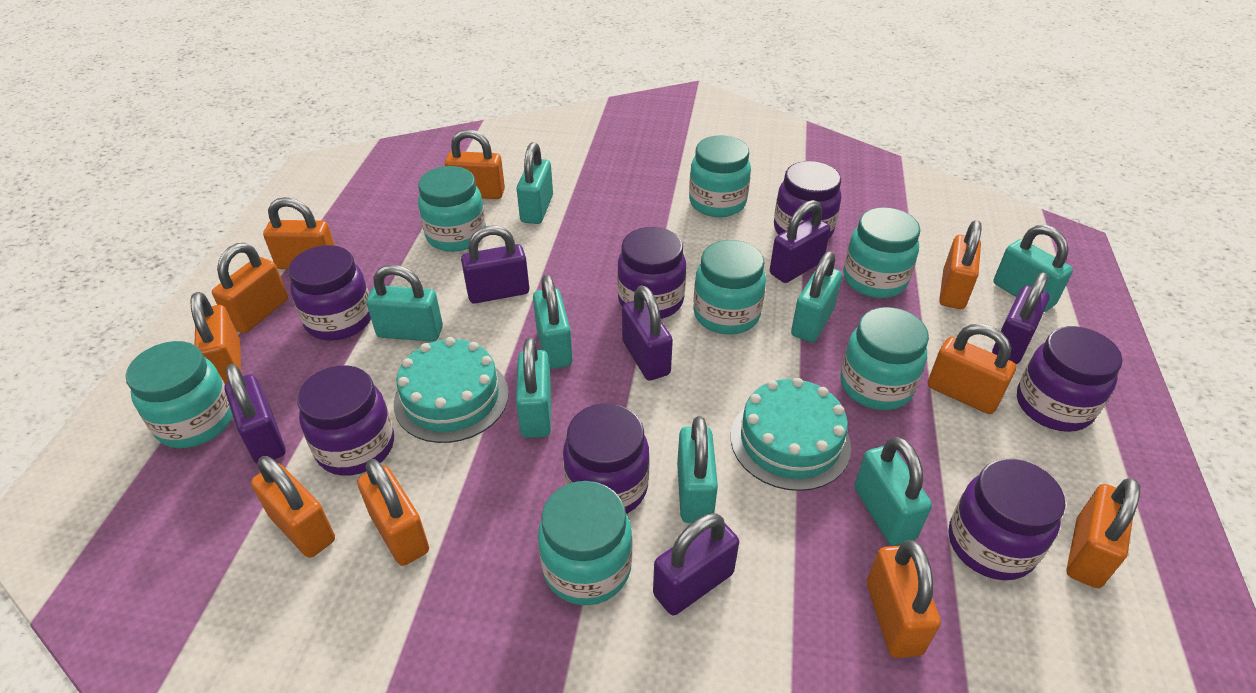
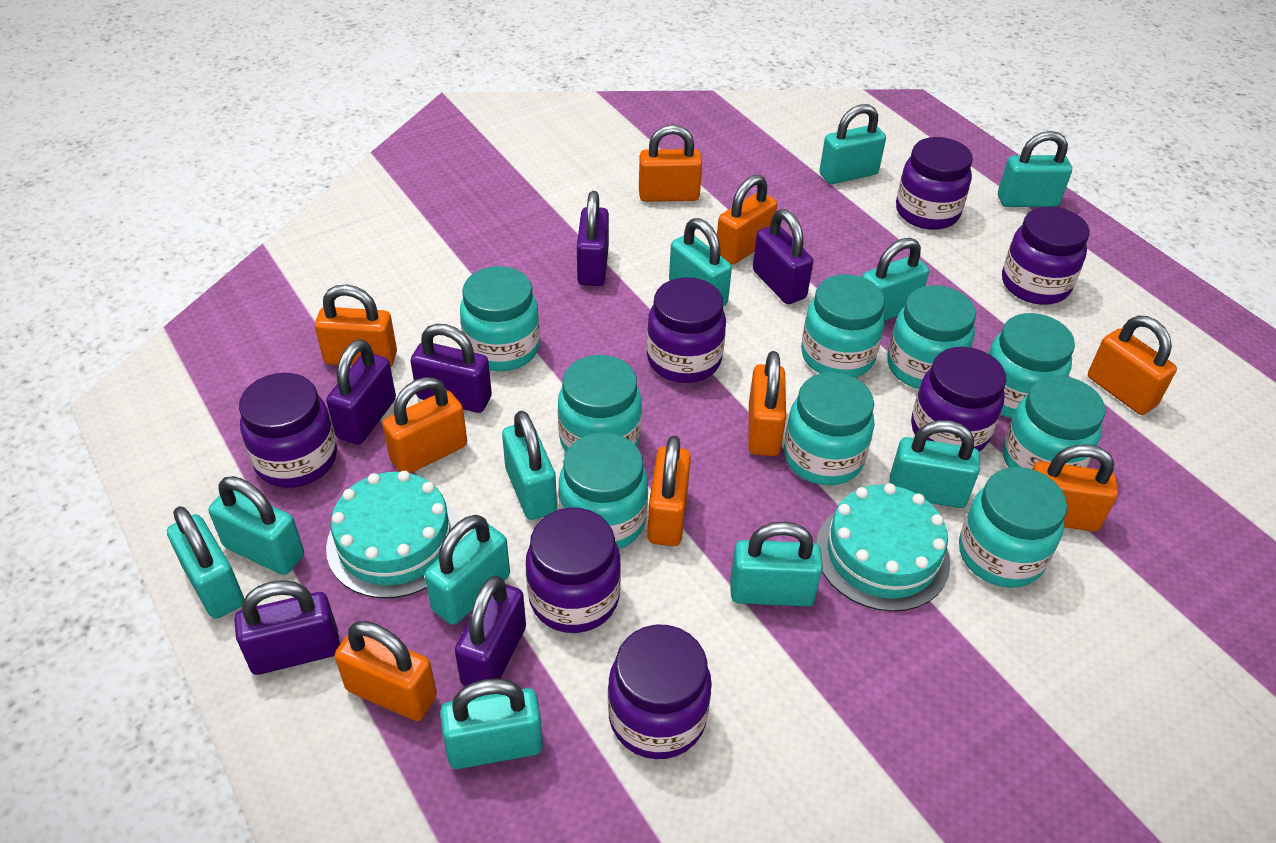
orange padlock: 10 -> 9
turquoise jar: 7 -> 9
turquoise padlock: 8 -> 11

